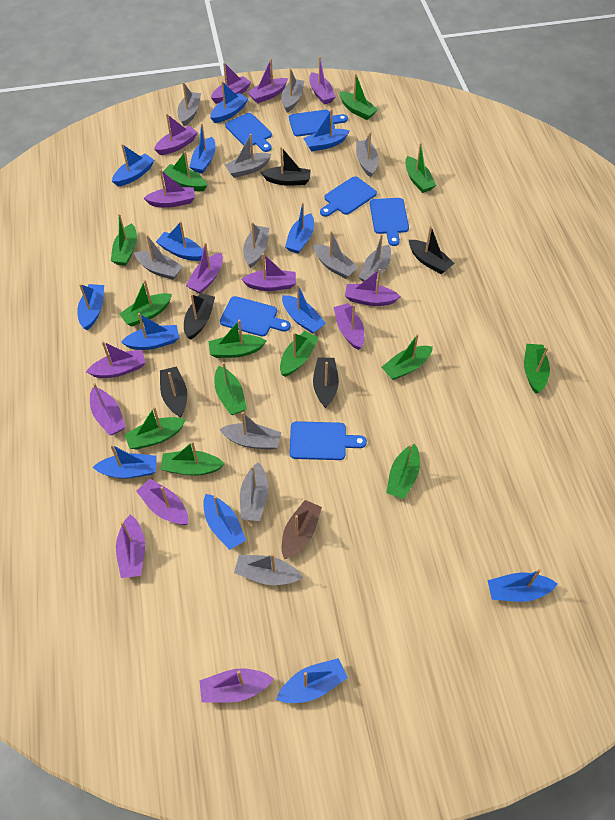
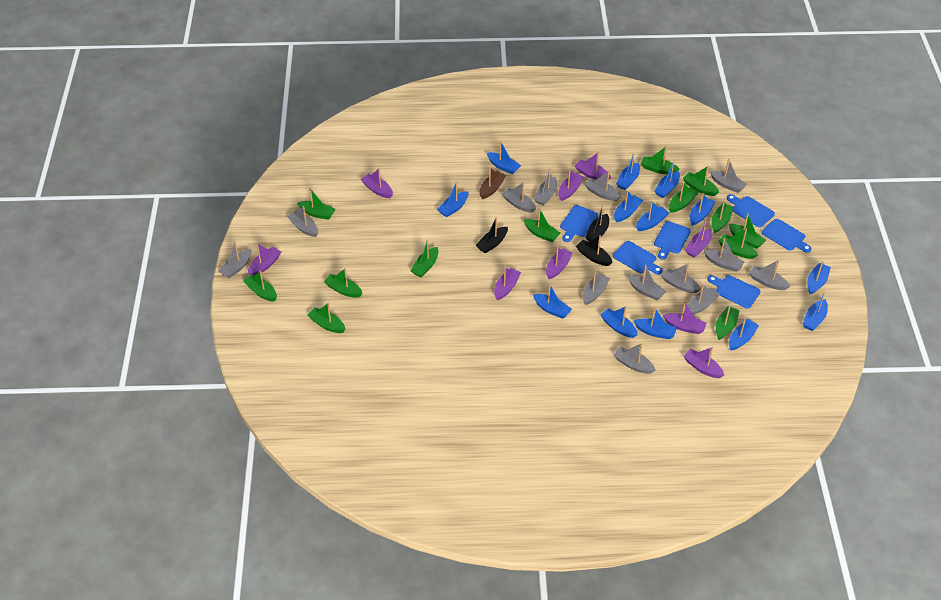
black boat: 5 -> 3
grey boat: 11 -> 13
purple boat: 14 -> 9

